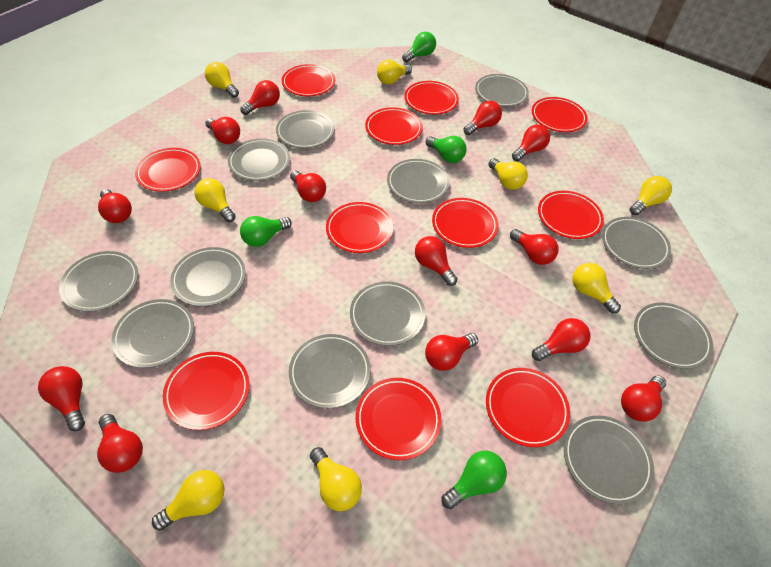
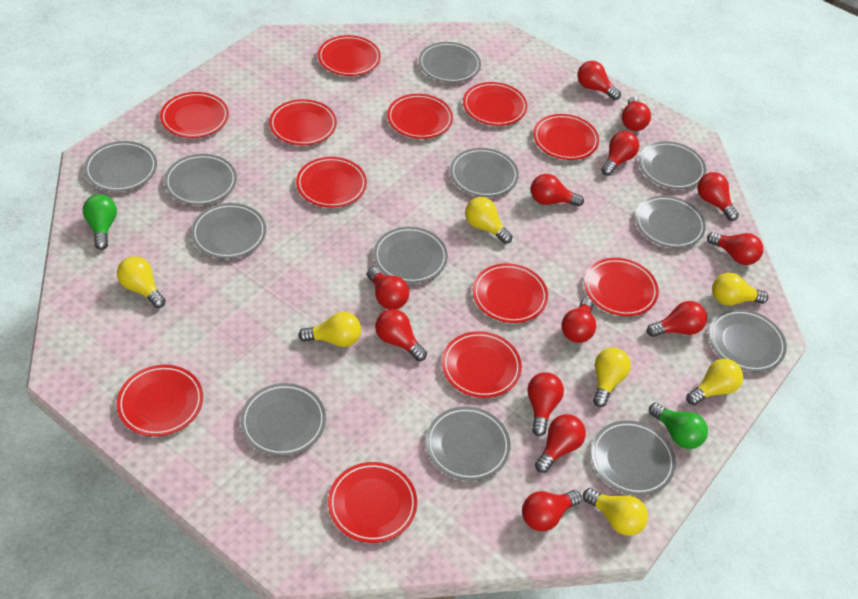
green light bulb: 4 -> 2
red plate: 11 -> 12
yellow light bulb: 8 -> 7

